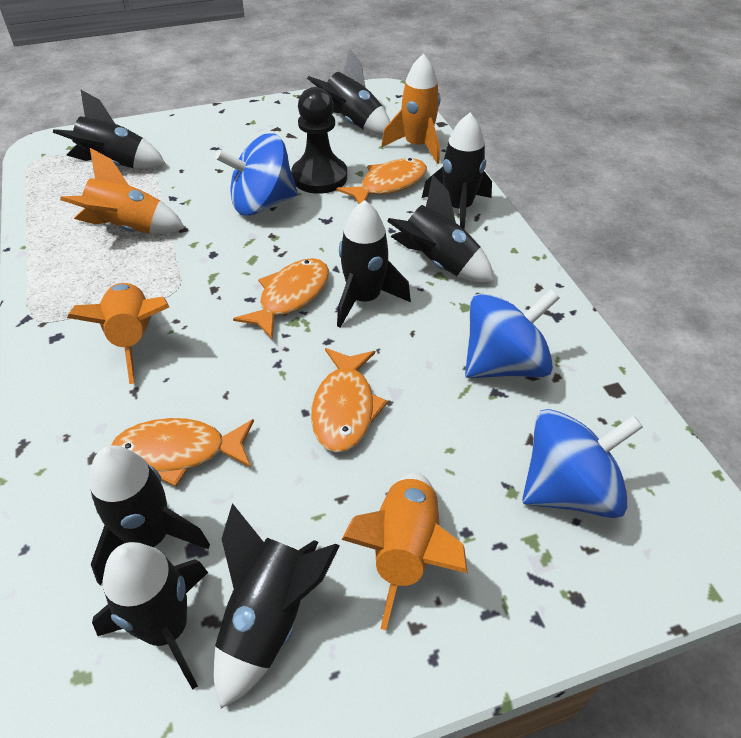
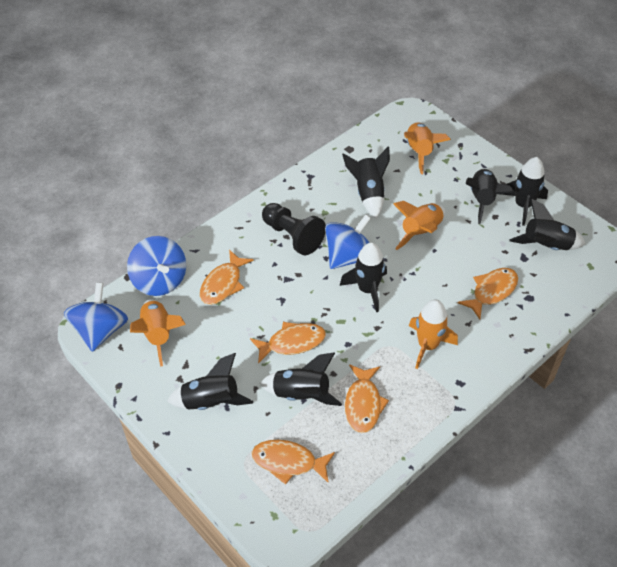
black rocket: 8 -> 7
orange fish: 4 -> 5

